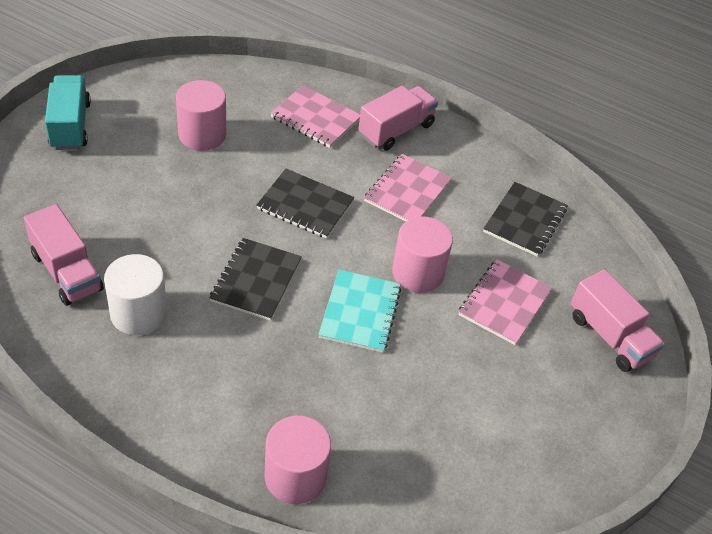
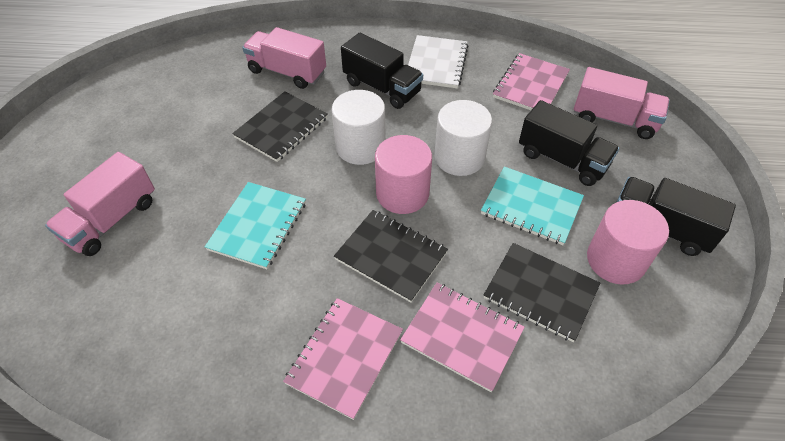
black truck: 0 -> 3
pink cylinder: 3 -> 2
turquoise notebook: 1 -> 2
turquoise truck: 1 -> 0
white cylinder: 1 -> 2
white notebook: 0 -> 1

